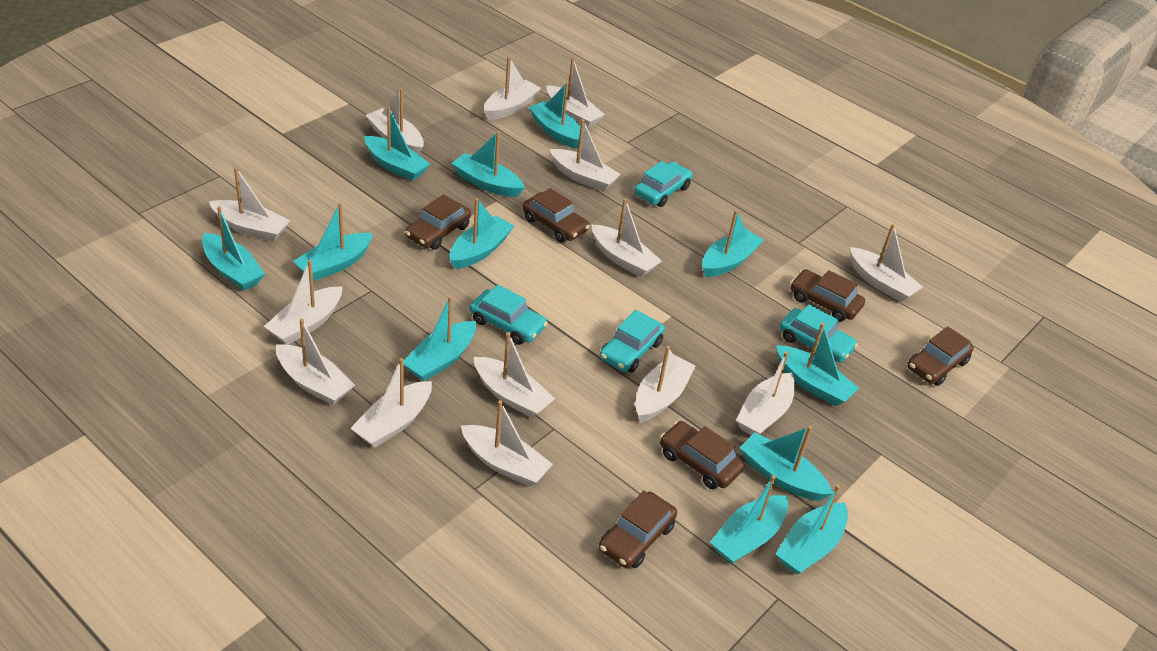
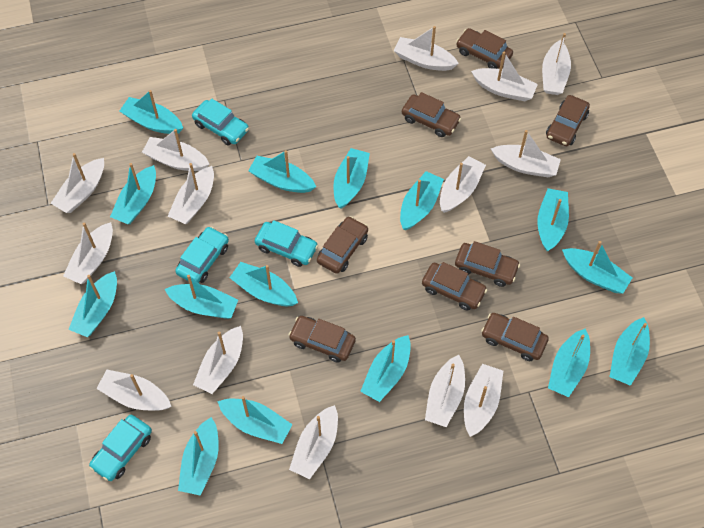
brown car: 6 -> 8
turquoise boat: 12 -> 15

